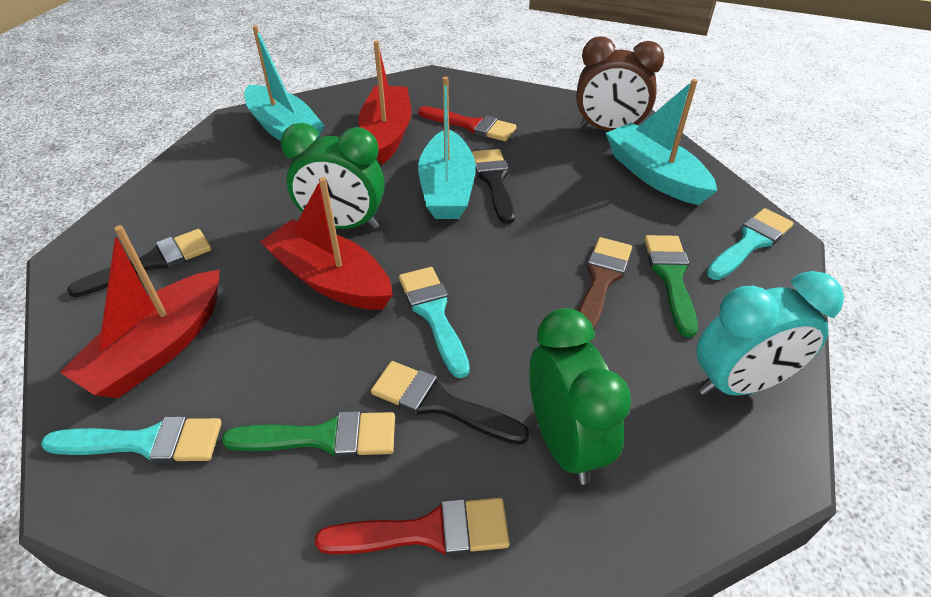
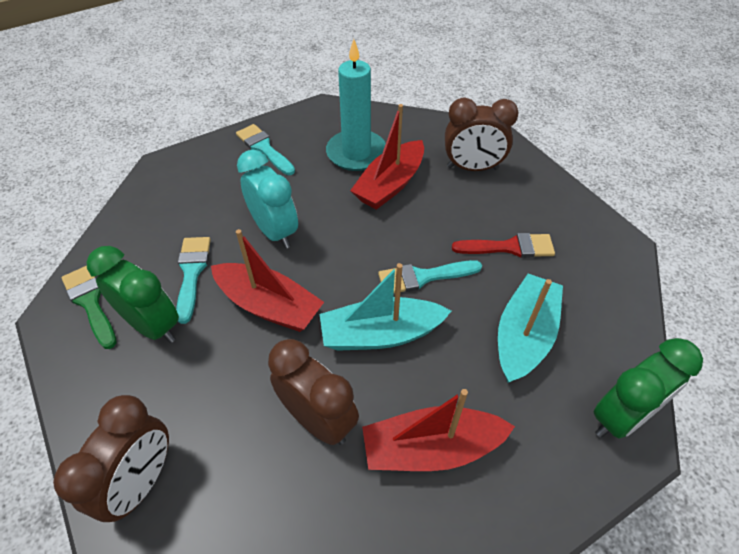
black brush: 3 -> 0
brown brush: 1 -> 0
brown clock: 1 -> 3
green brush: 2 -> 1
red brush: 2 -> 1
turquoise boat: 3 -> 2
turquoise candle: 0 -> 1

